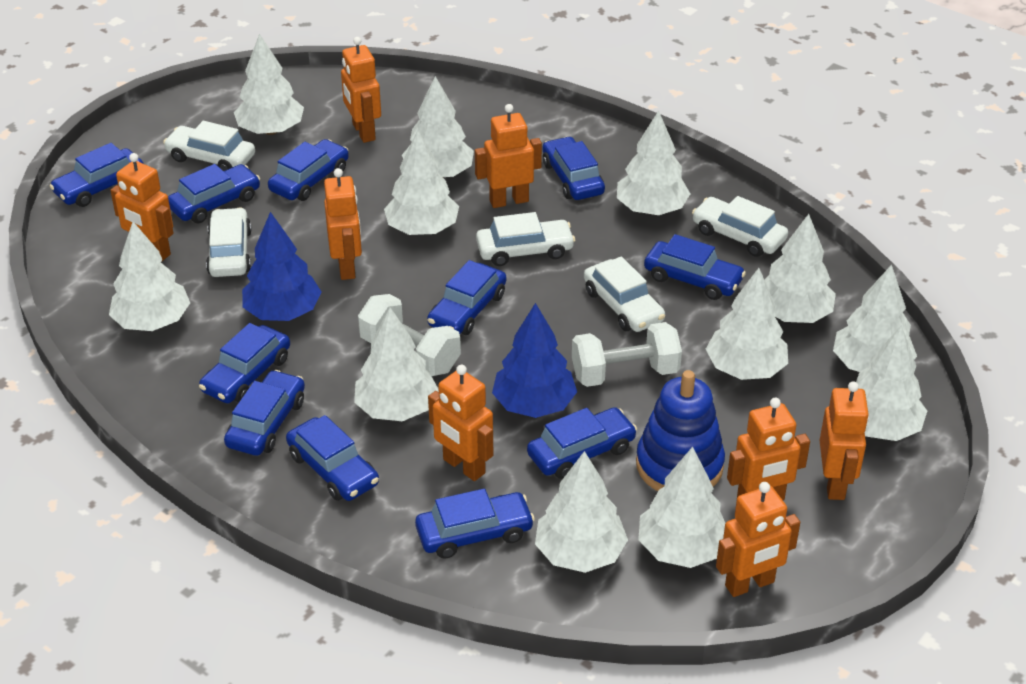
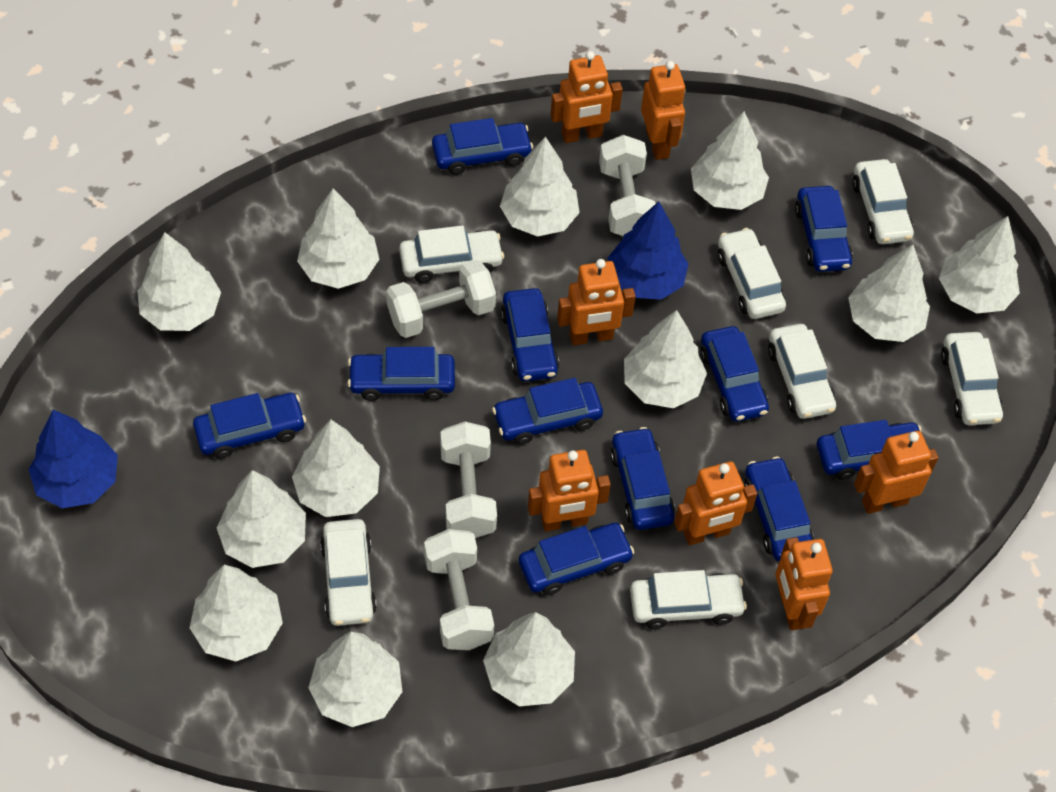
blue stacking toy: 1 -> 0
orange robot: 8 -> 7
white car: 5 -> 7
white dumbbell: 2 -> 4

